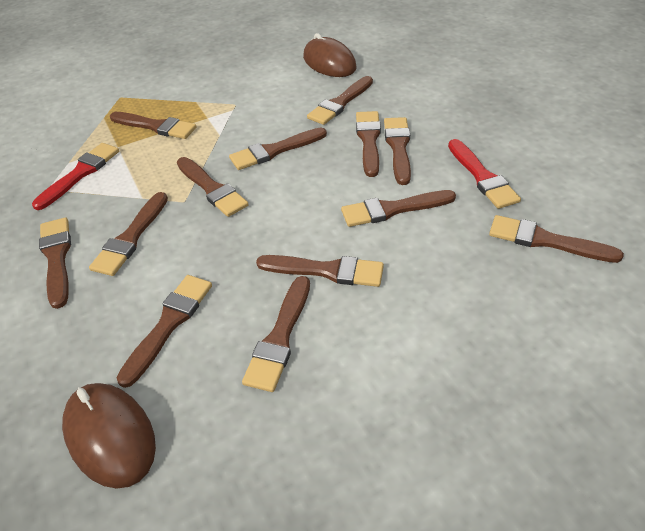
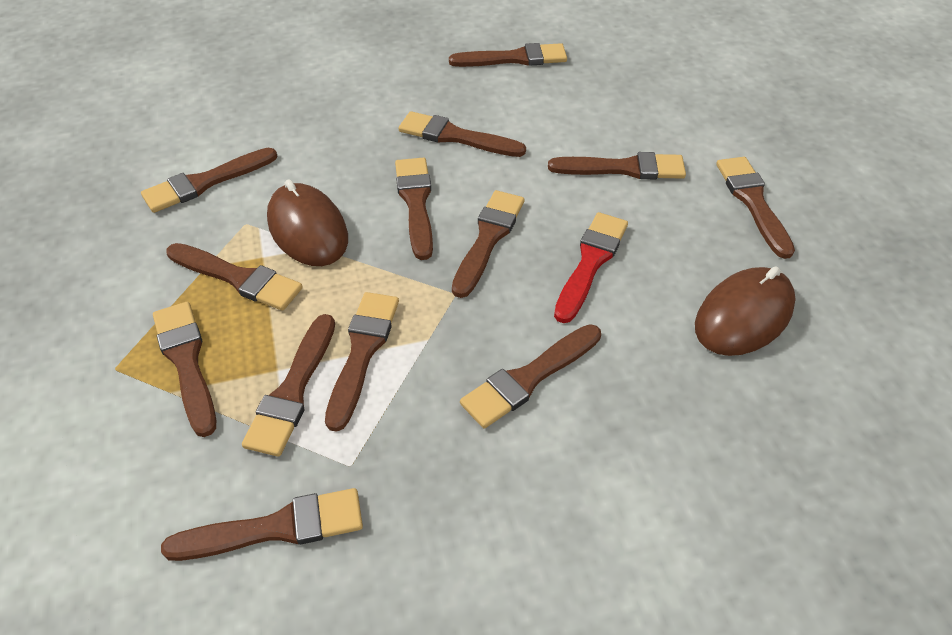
red brush: 2 -> 1

